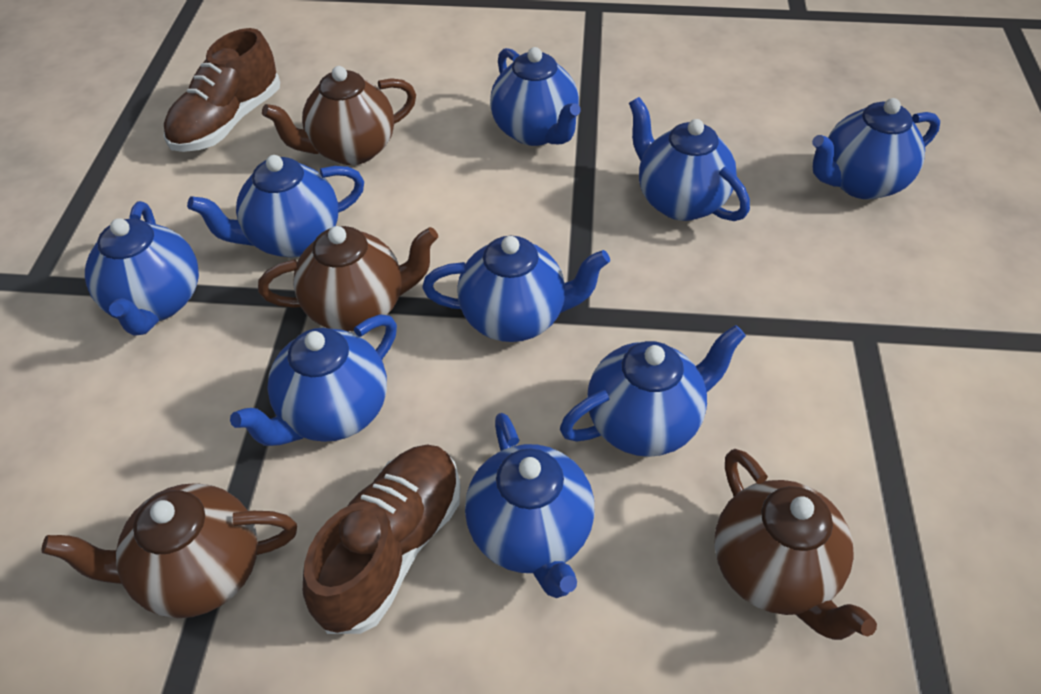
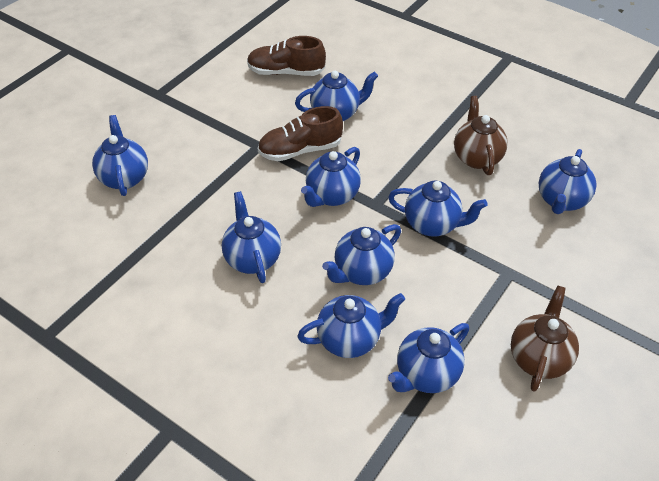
brown teapot: 4 -> 2

